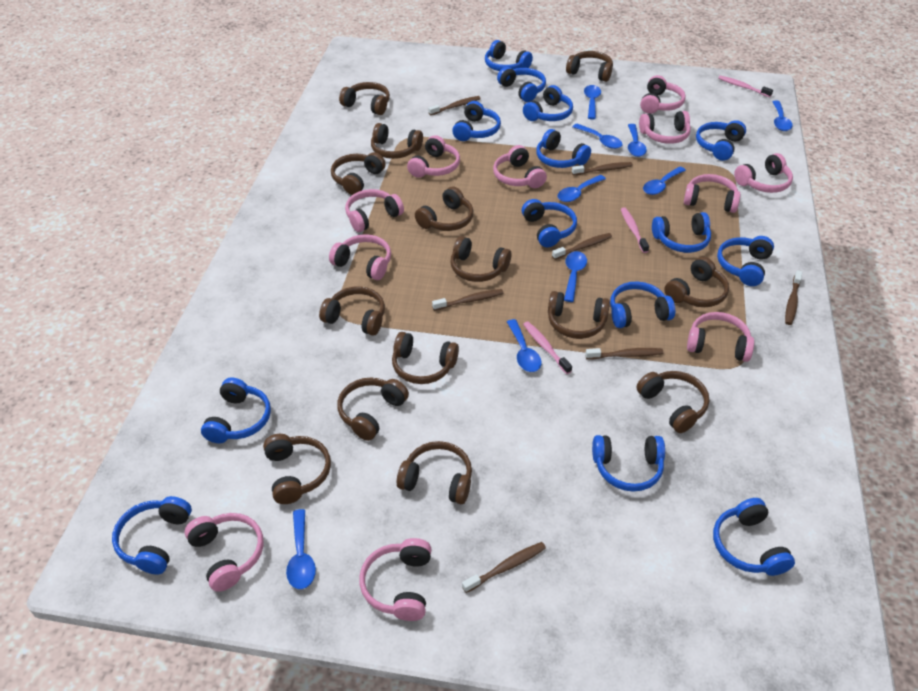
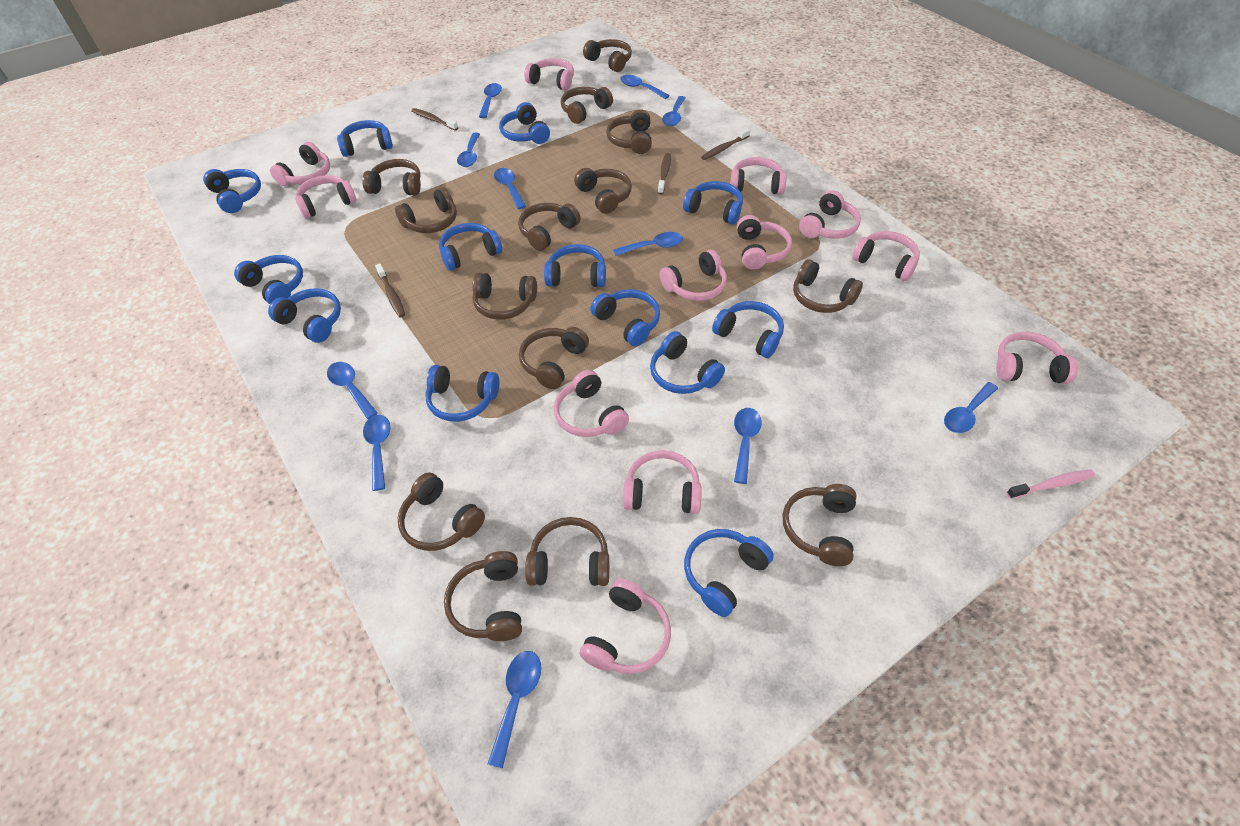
blue headphones: 14 -> 13
blue spoon: 9 -> 11
brown toothbrush: 7 -> 4
pink headphones: 11 -> 12
pink toothbrush: 3 -> 1

